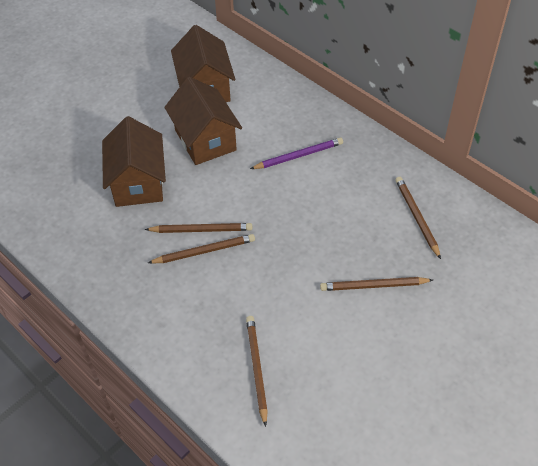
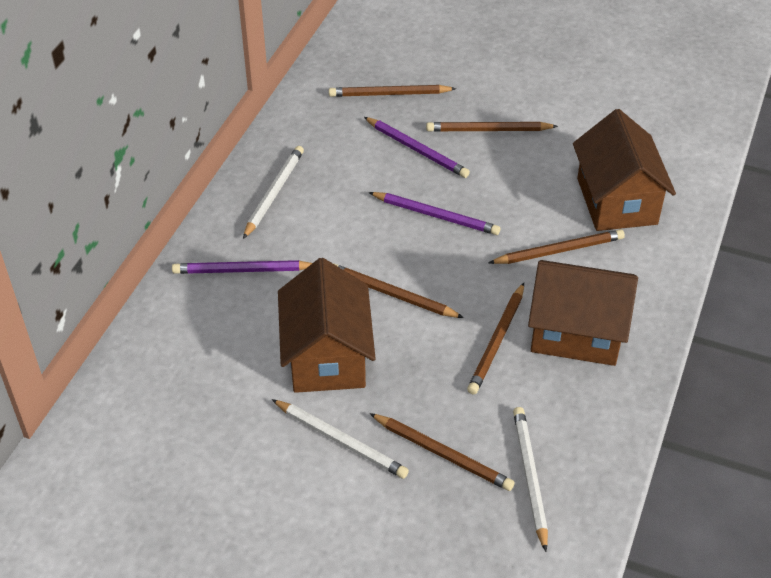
brown pencil: 5 -> 6
purple pencil: 1 -> 3
white pencil: 0 -> 3

